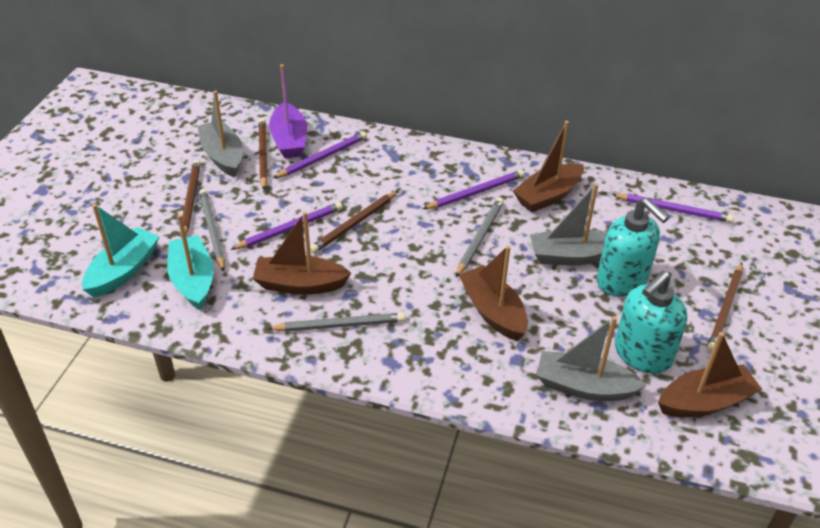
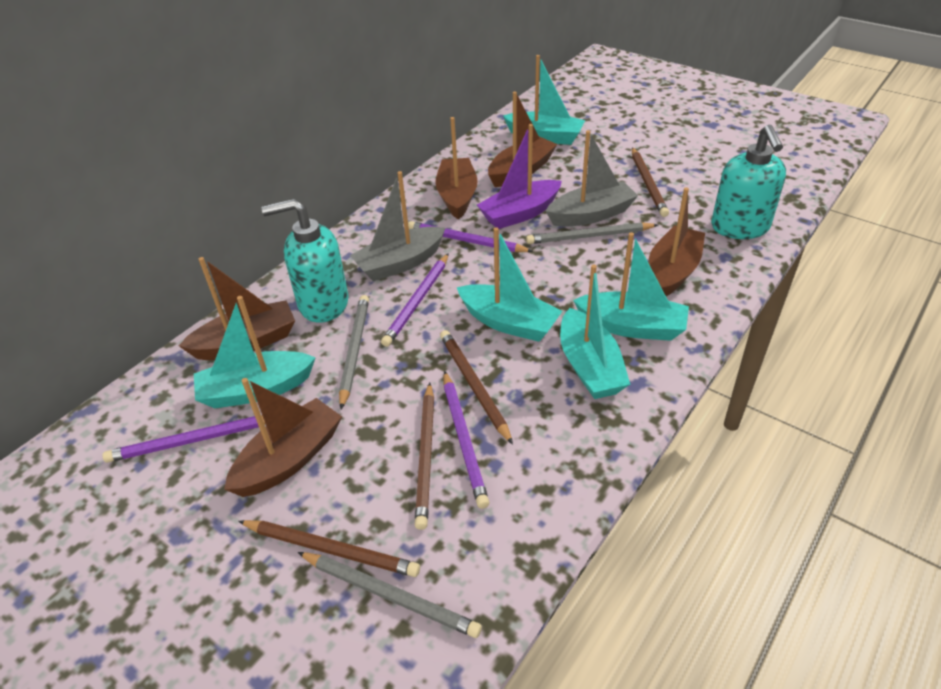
brown boat: 4 -> 5
grey boat: 3 -> 2
turquoise boat: 2 -> 5

